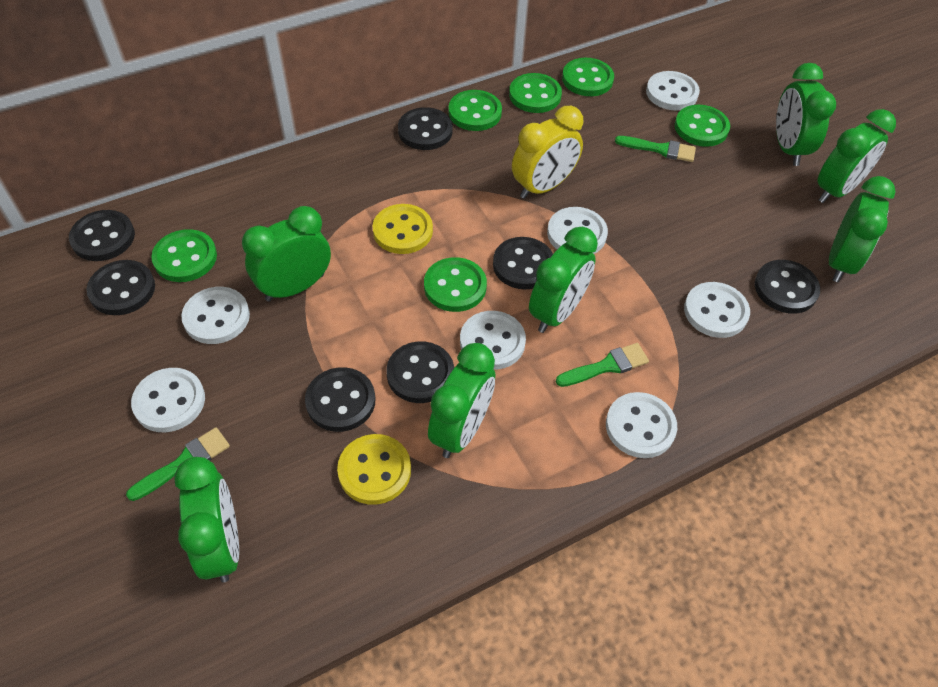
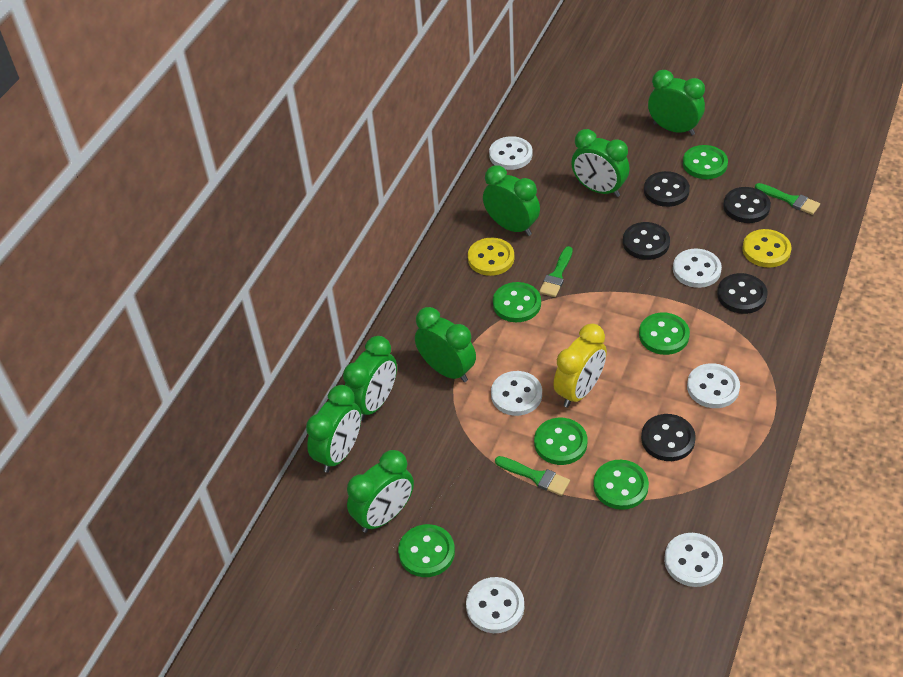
black button: 7 -> 5
white button: 7 -> 6

